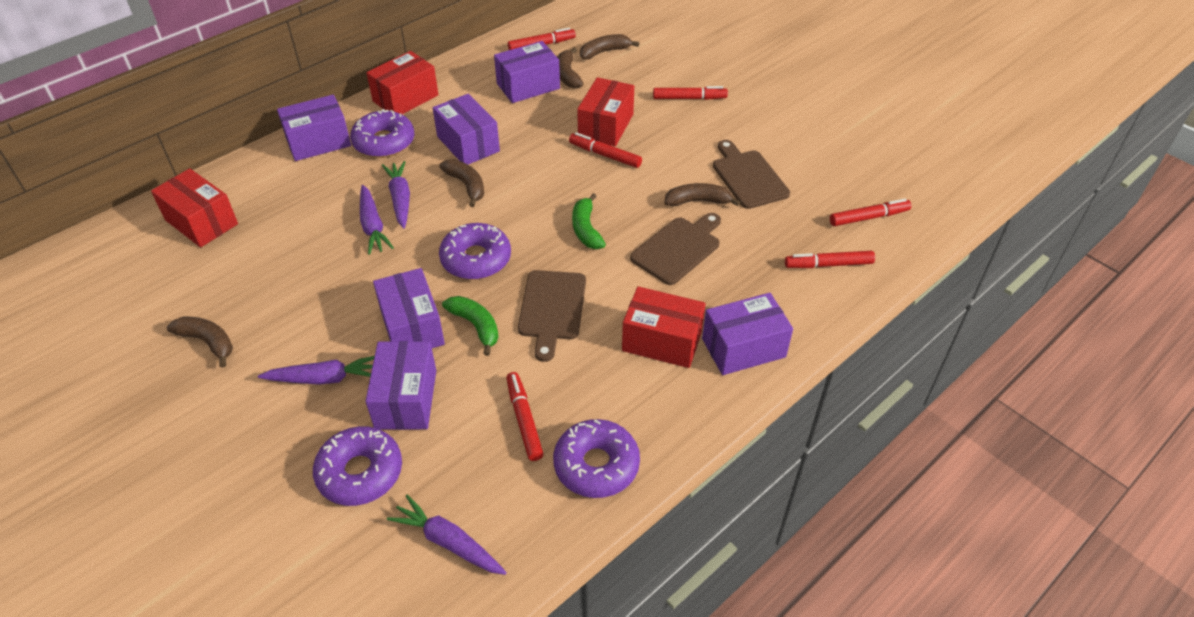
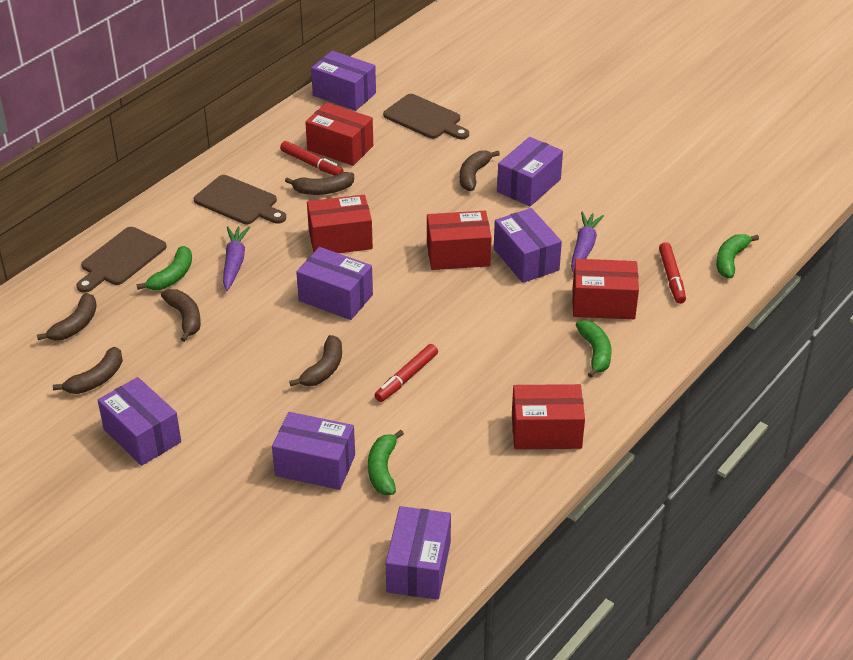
brown banana: 5 -> 6
green banana: 2 -> 4
purple box: 6 -> 7
purple carrot: 4 -> 2
purple donut: 4 -> 0
red box: 4 -> 5
red marker: 6 -> 3

